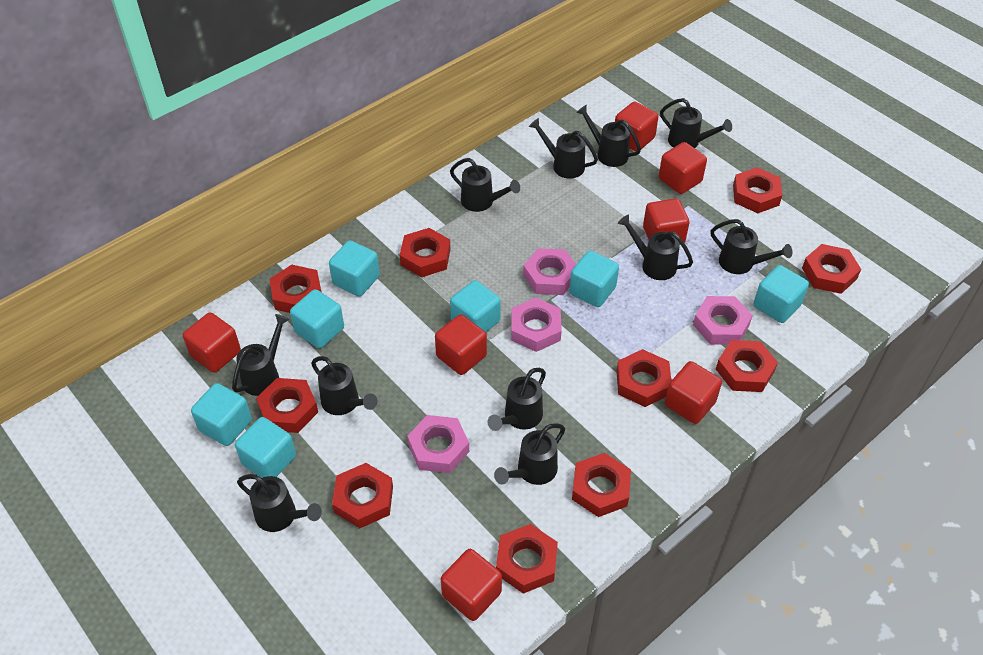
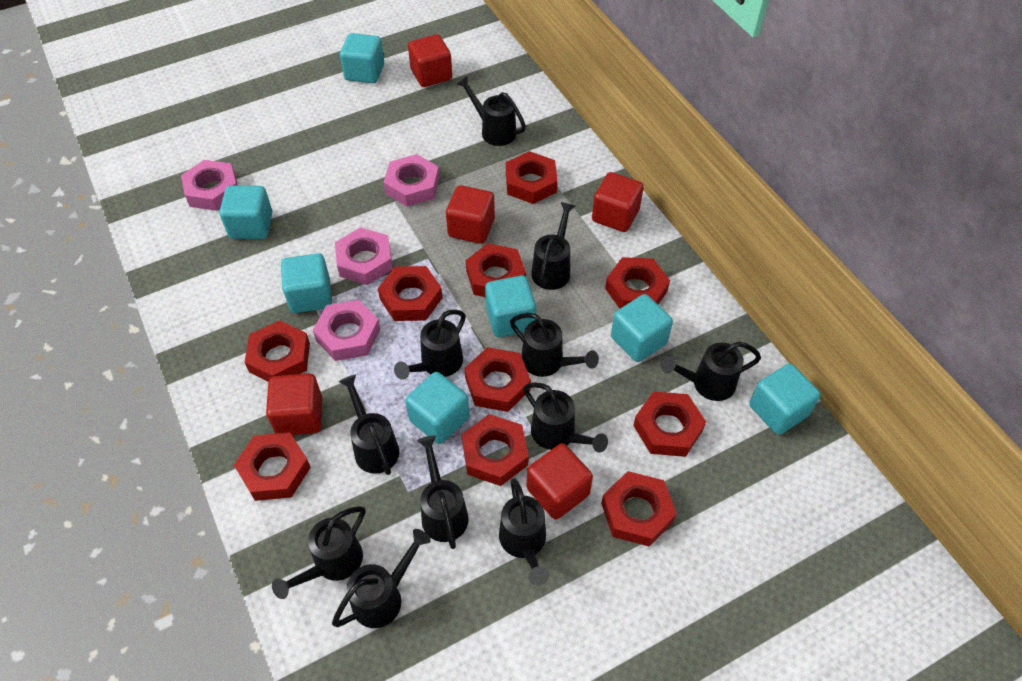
red cube: 7 -> 5

